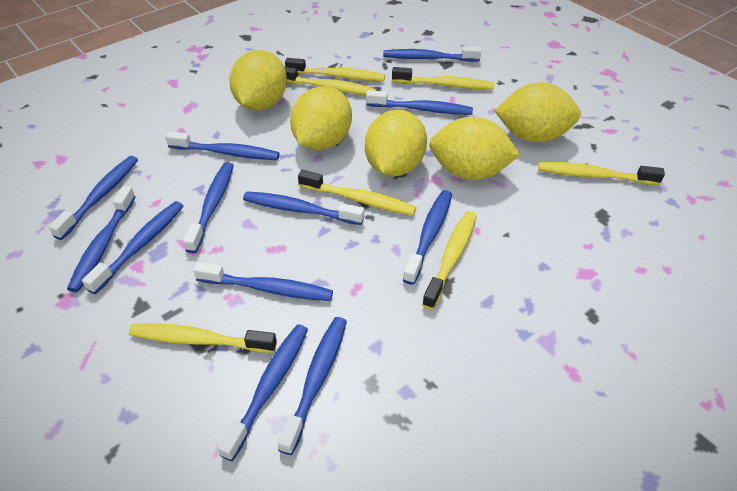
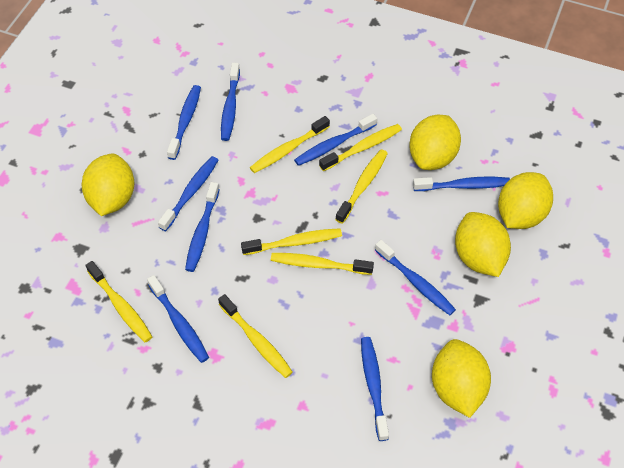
blue toothbrush: 12 -> 9

